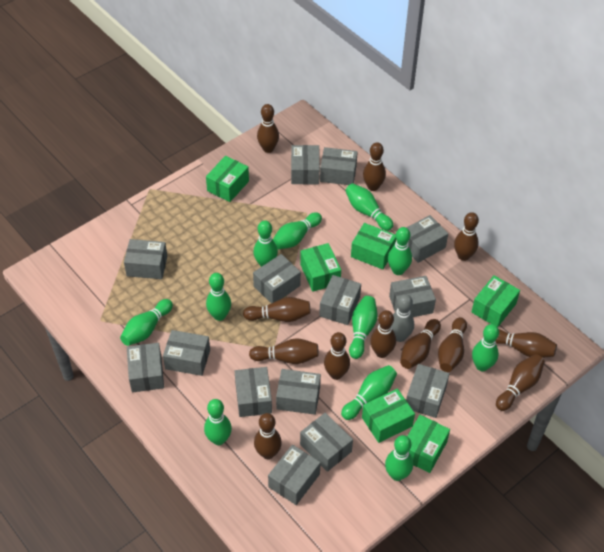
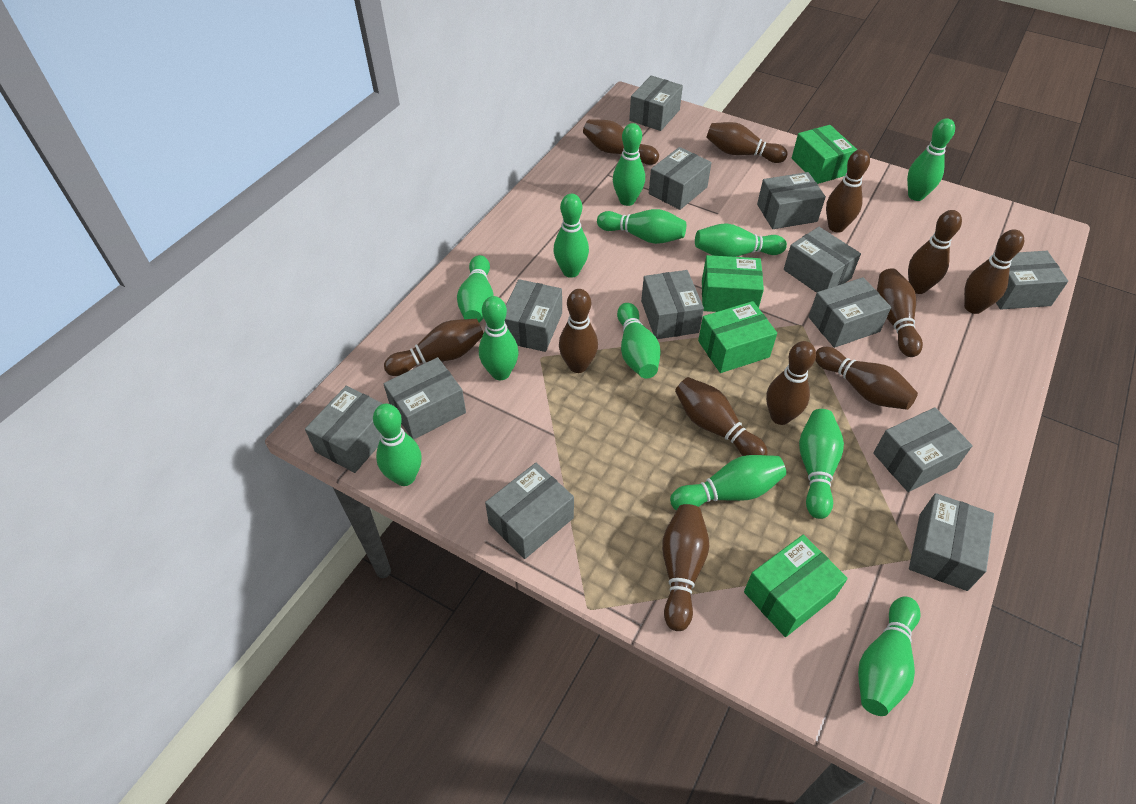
green bowling pin: 11 -> 12
green box: 6 -> 4
grey bowling pin: 1 -> 0
grey box: 14 -> 13

